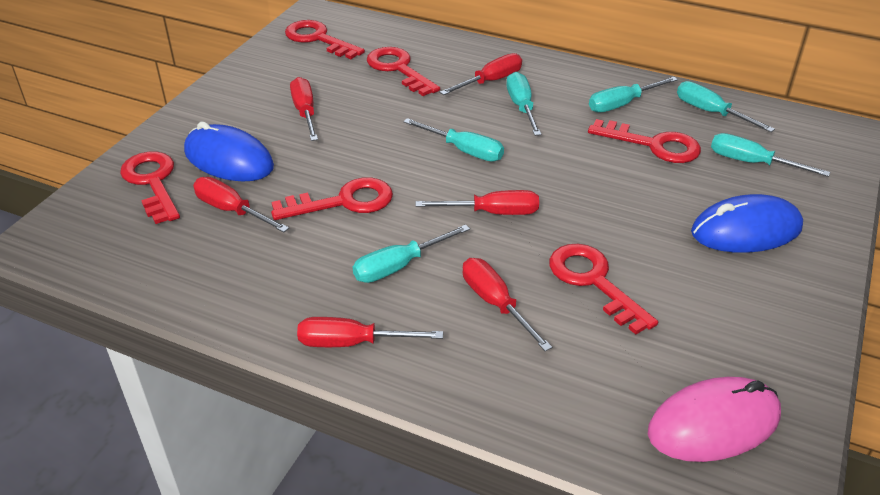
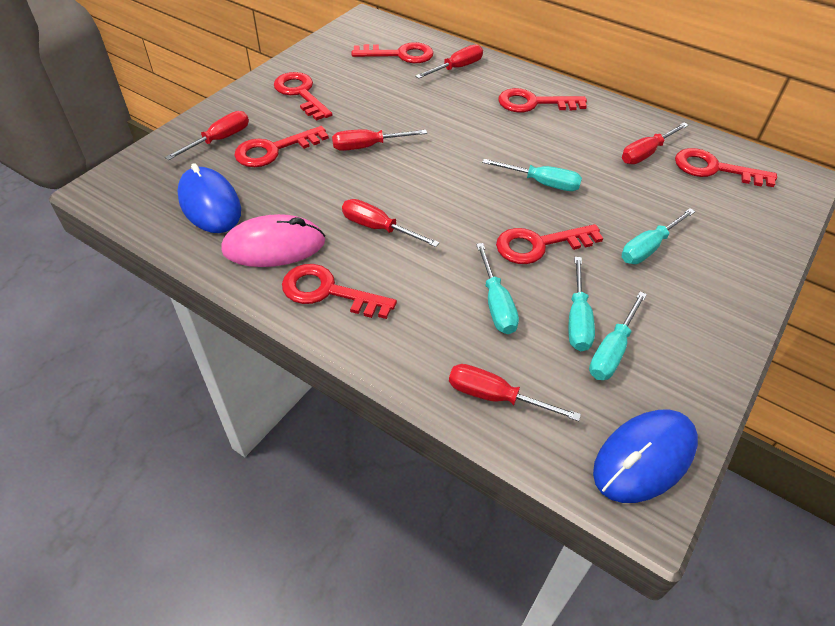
red key: 6 -> 7
turquoise screwdriver: 6 -> 5

